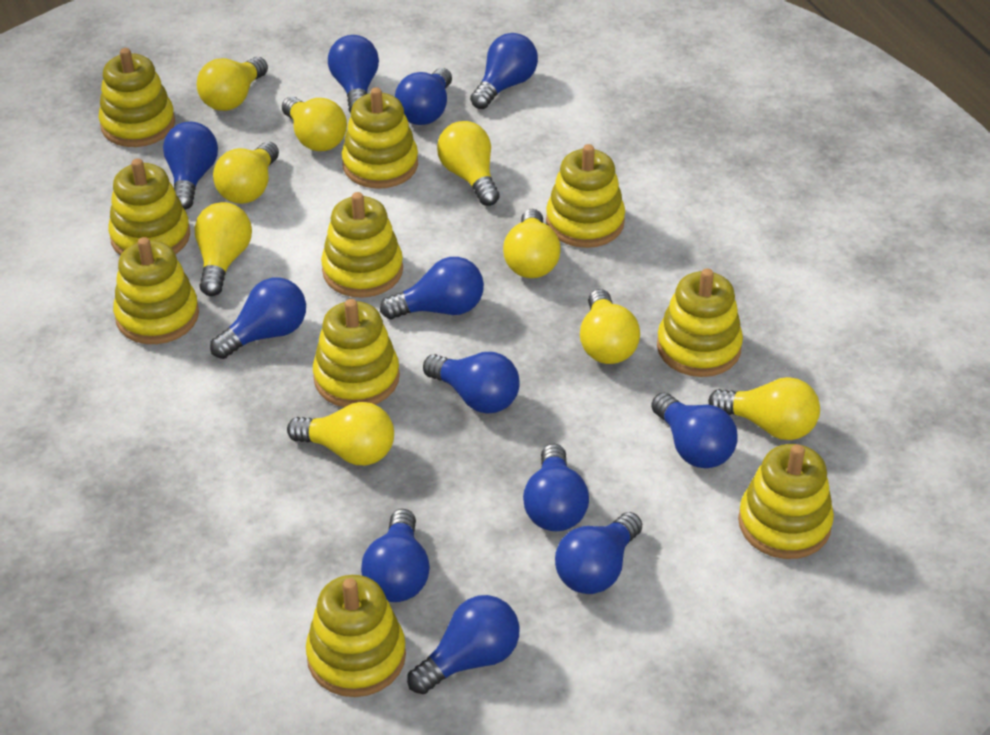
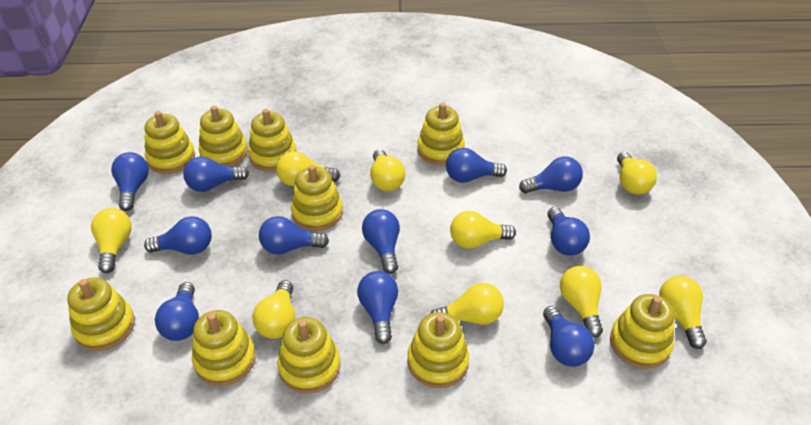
blue light bulb: 12 -> 11

